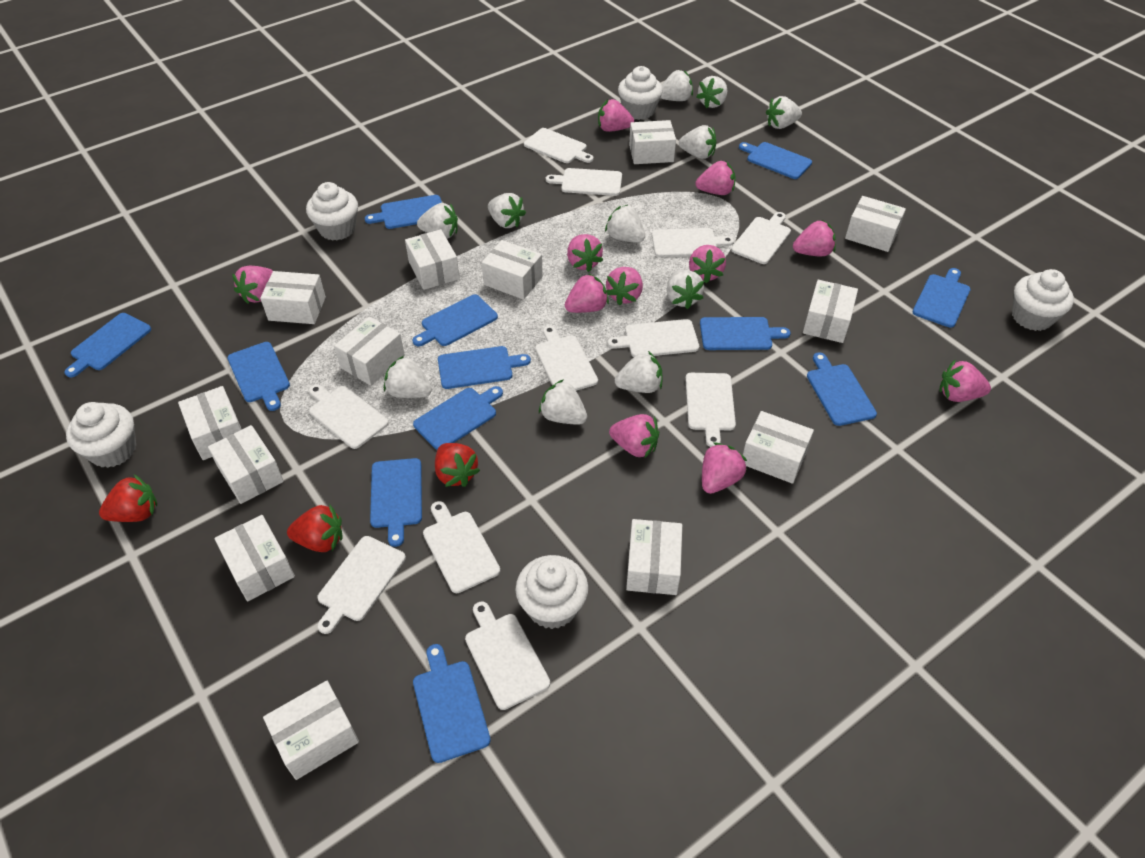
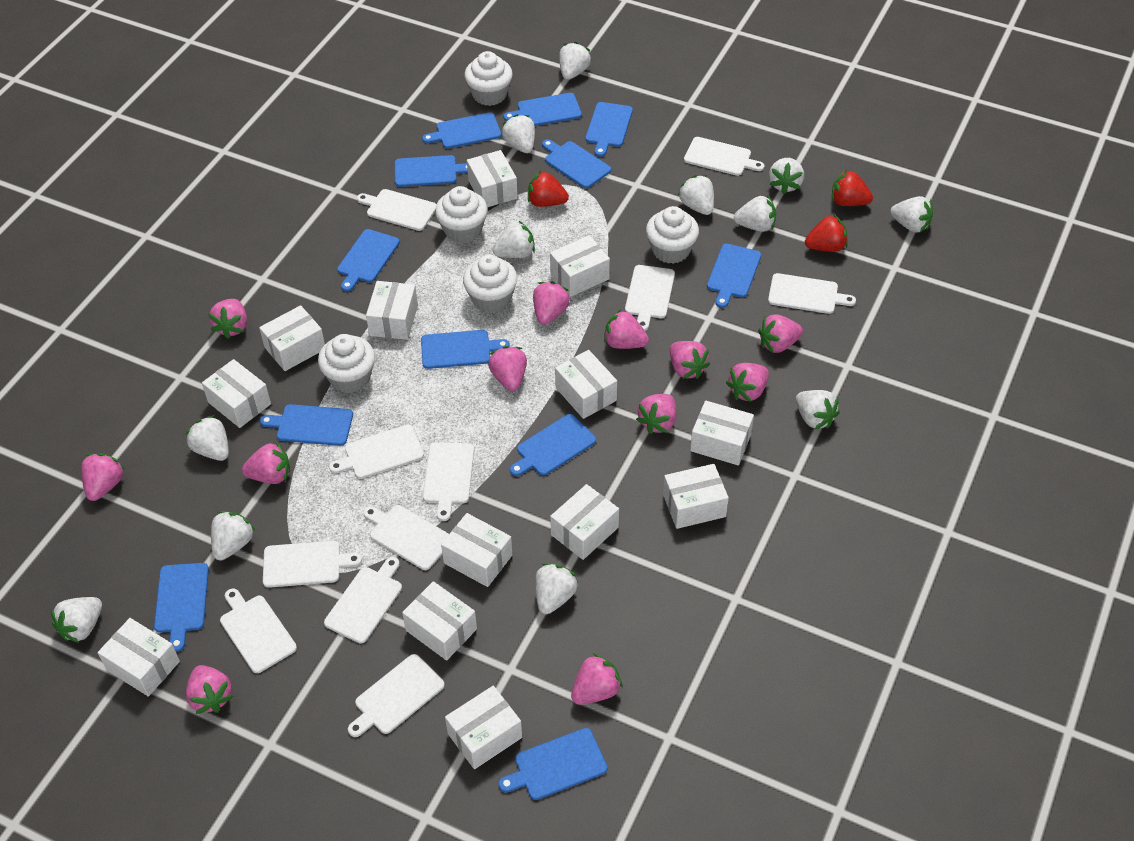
pink strawberry: 11 -> 12
white strawberry: 11 -> 12

